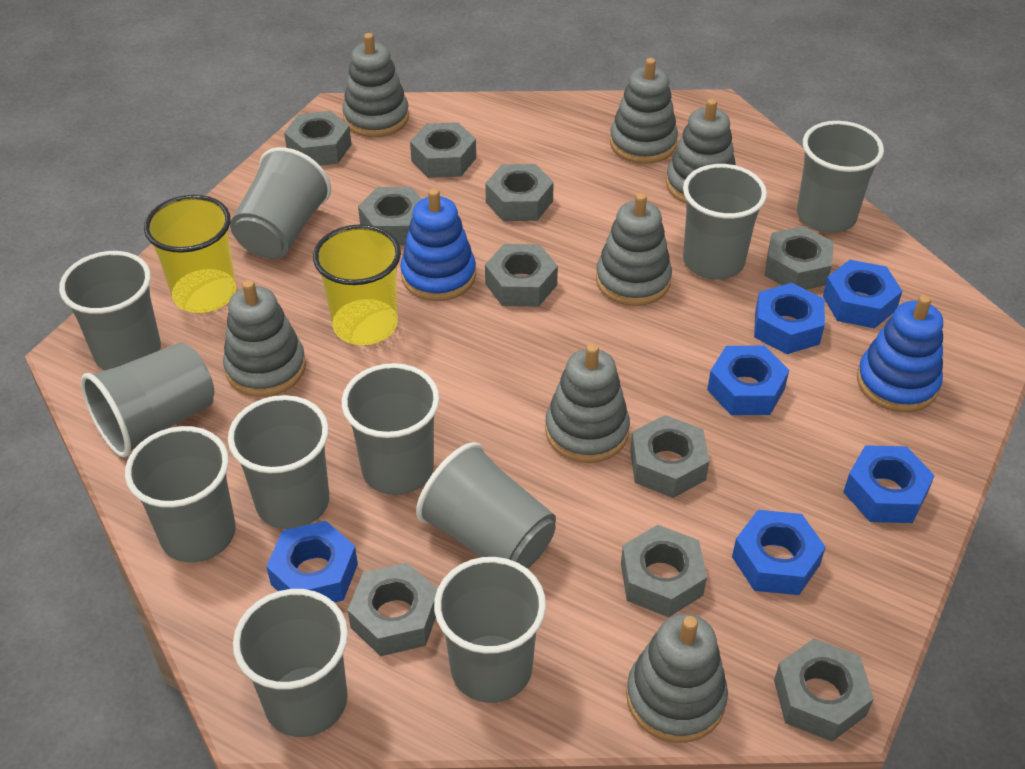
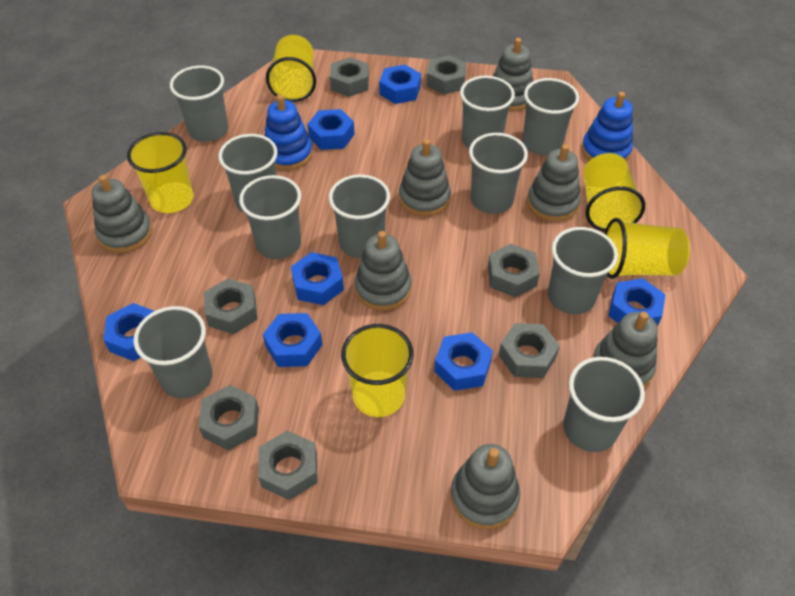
blue nut: 6 -> 7
grey cup: 11 -> 10
grey nut: 10 -> 7
yellow cup: 2 -> 5

